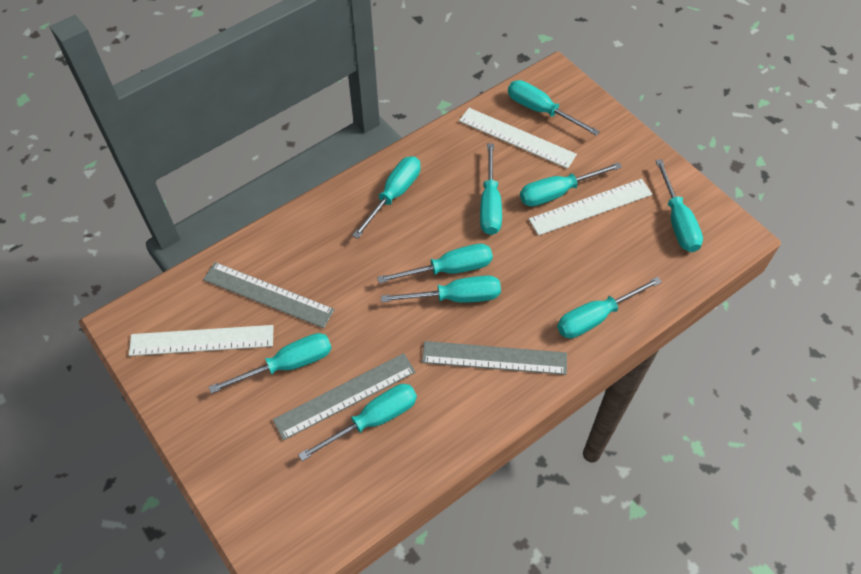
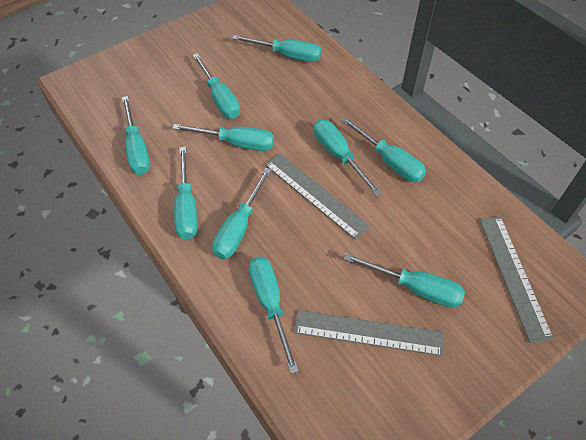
white ruler: 3 -> 0

